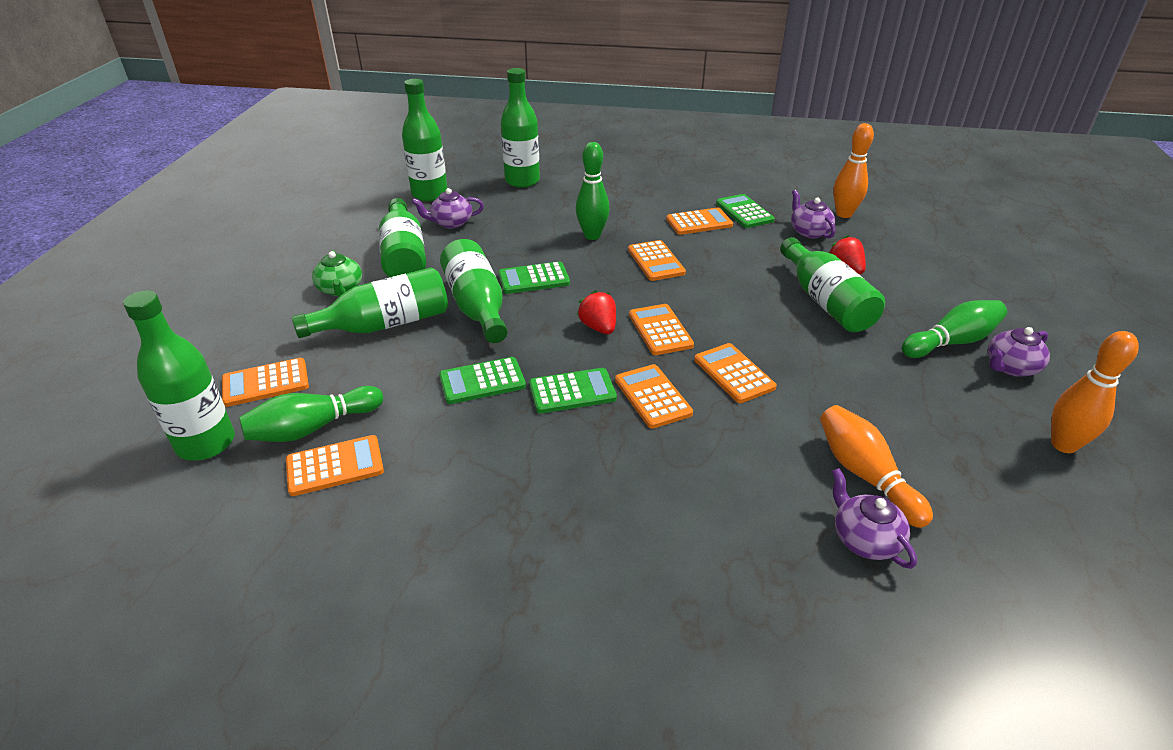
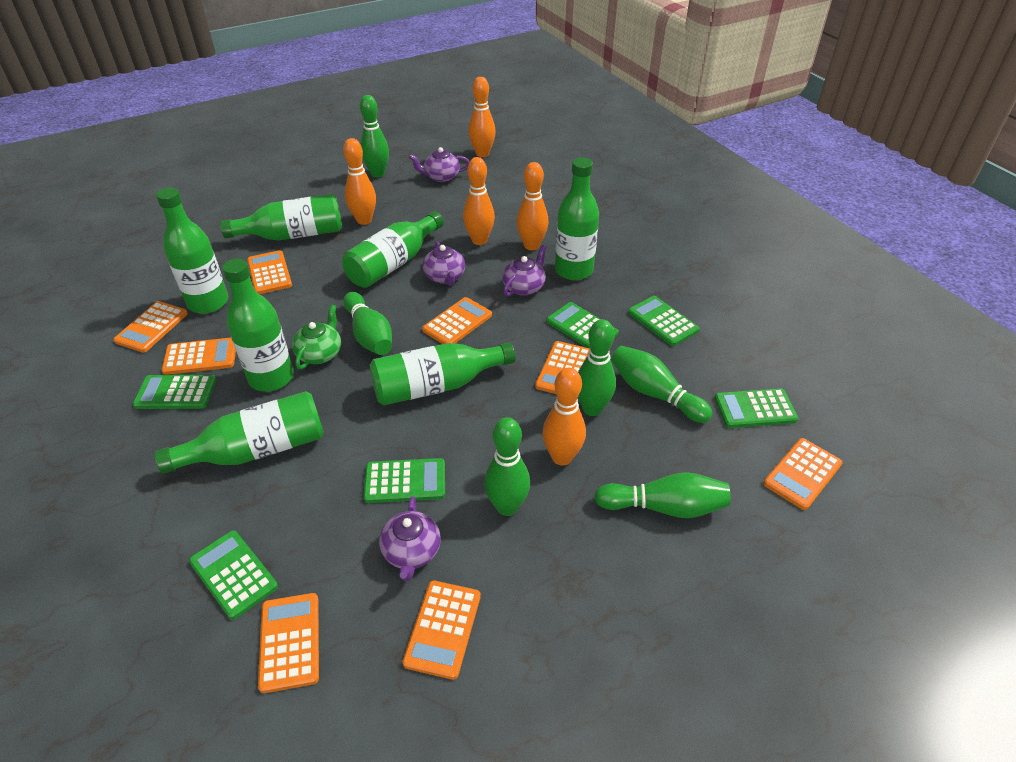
green bowling pin: 3 -> 6
green calculator: 4 -> 6
orange bowling pin: 3 -> 5
orange calculator: 7 -> 8
red strawberry: 2 -> 0

